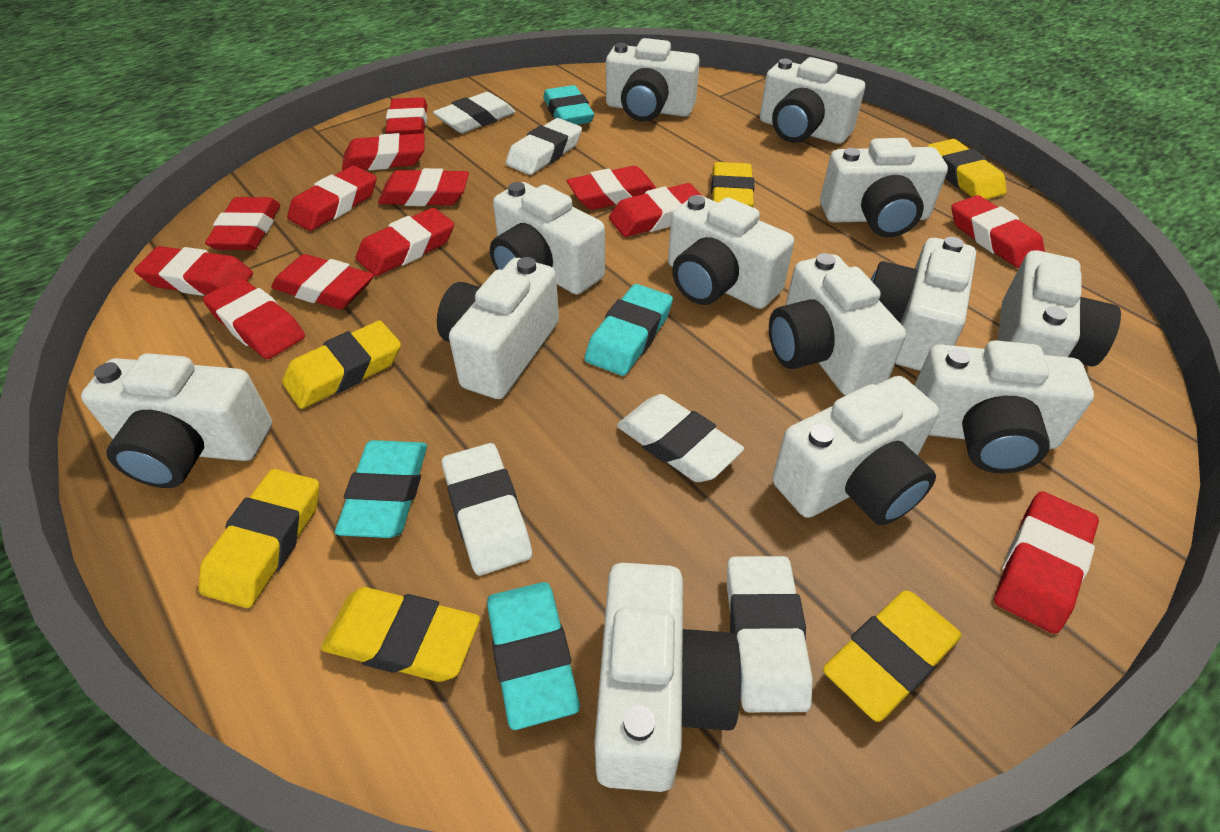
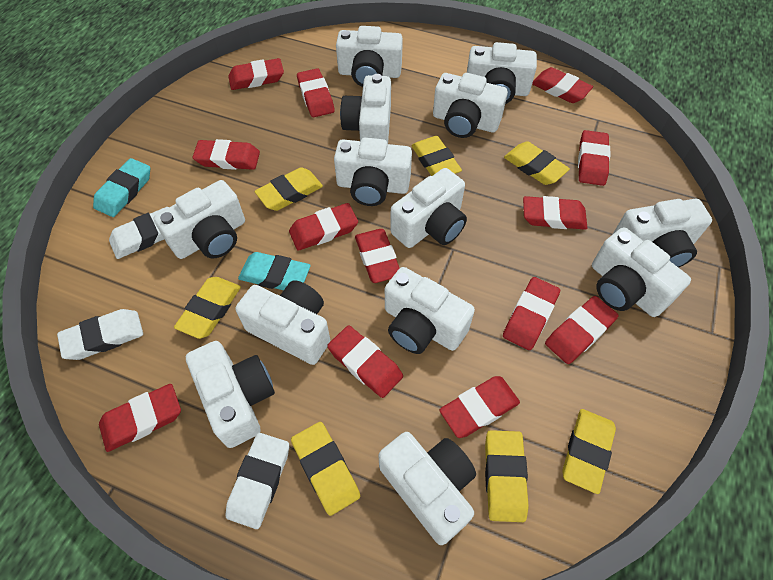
turquoise eraser: 4 -> 2
white eraser: 5 -> 3
yellow eraser: 6 -> 7

